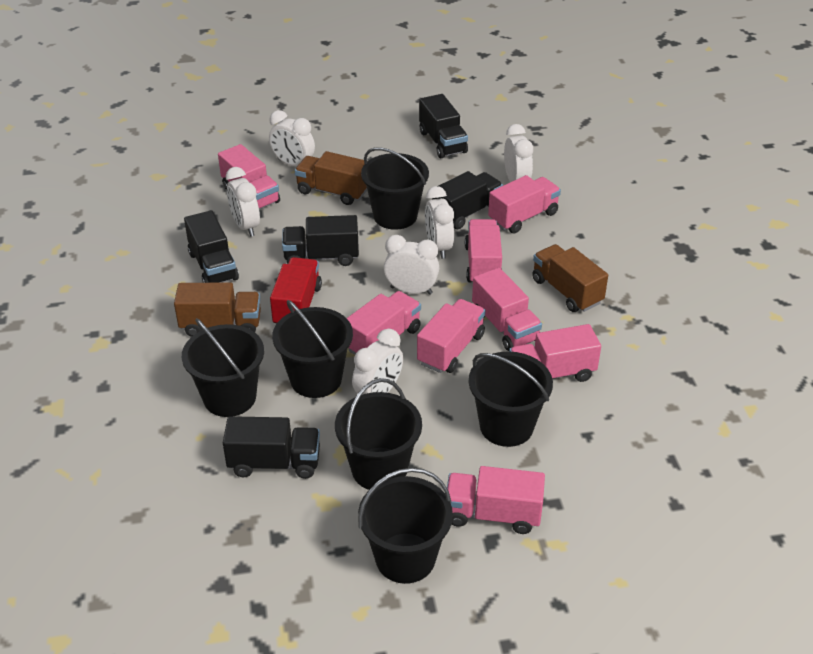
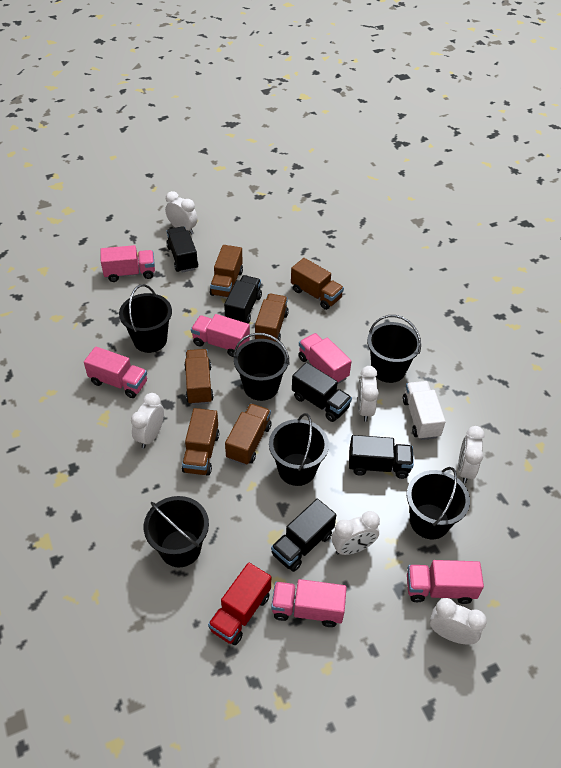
brown truck: 3 -> 6
pink truck: 8 -> 6
white truck: 0 -> 1

